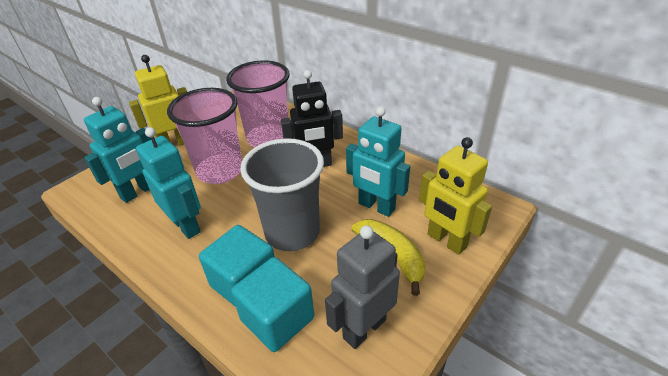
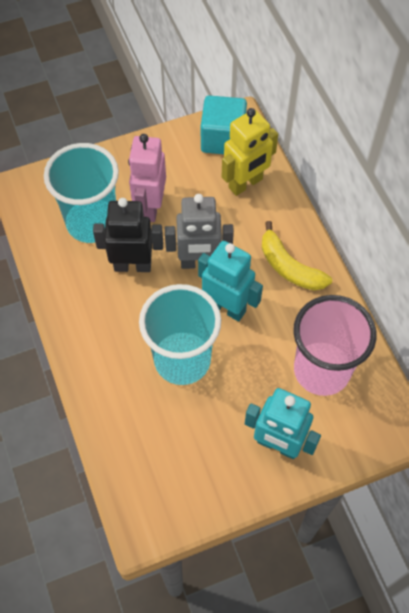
grey cup: 1 -> 0
pink cup: 2 -> 1
pink robot: 0 -> 1
turquoise cube: 2 -> 1
turquoise cup: 0 -> 2
turquoise robot: 3 -> 2
yellow robot: 2 -> 1

